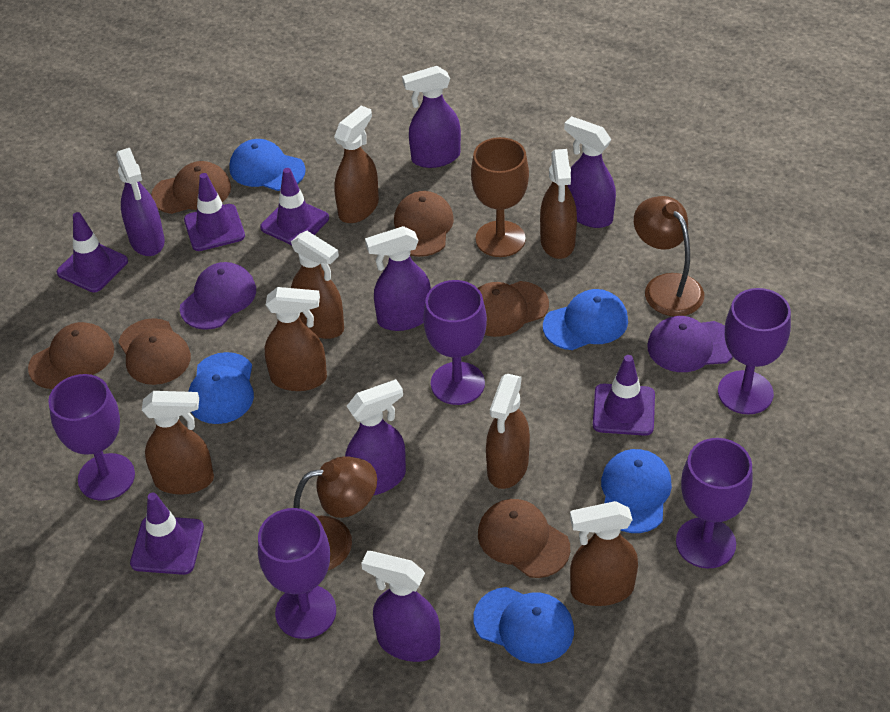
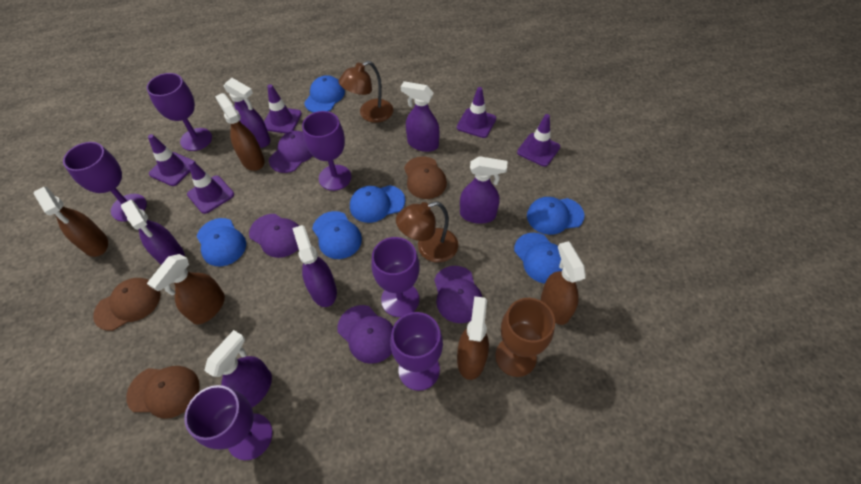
blue cap: 5 -> 6
brown cap: 6 -> 3
brown spray bottle: 7 -> 5
purple cap: 2 -> 4
purple goblet: 5 -> 6

